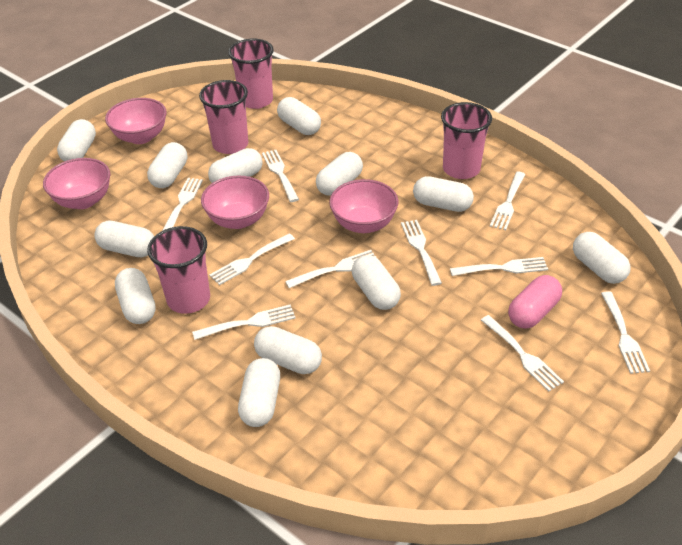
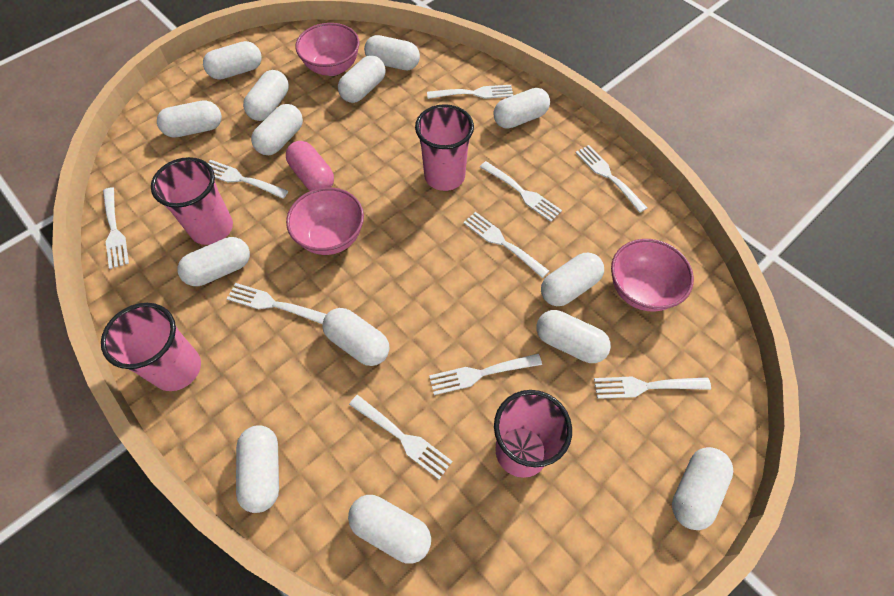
pink bowl: 4 -> 3
white capsule: 12 -> 14

